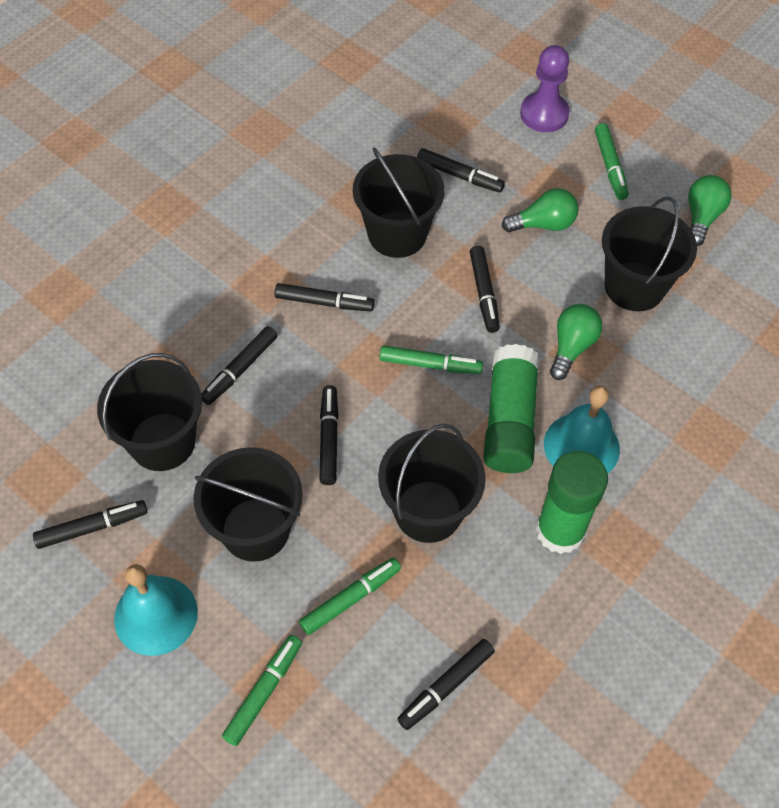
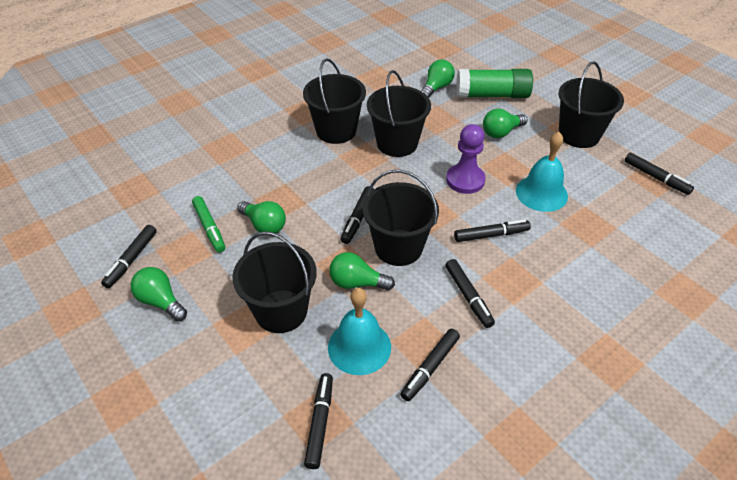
green glue stick: 2 -> 1
green light bulb: 3 -> 5
green marker: 4 -> 1

